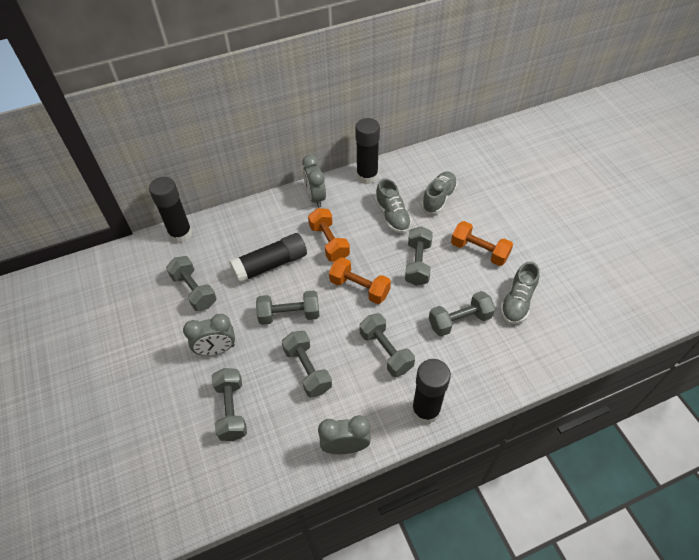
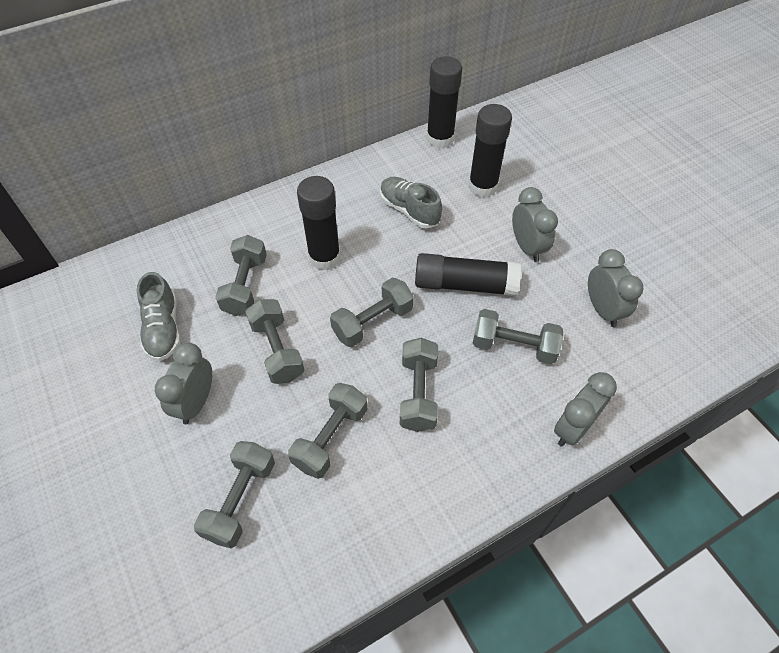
grey clock: 3 -> 4
grey shoe: 3 -> 2
orange dumbbell: 3 -> 0

